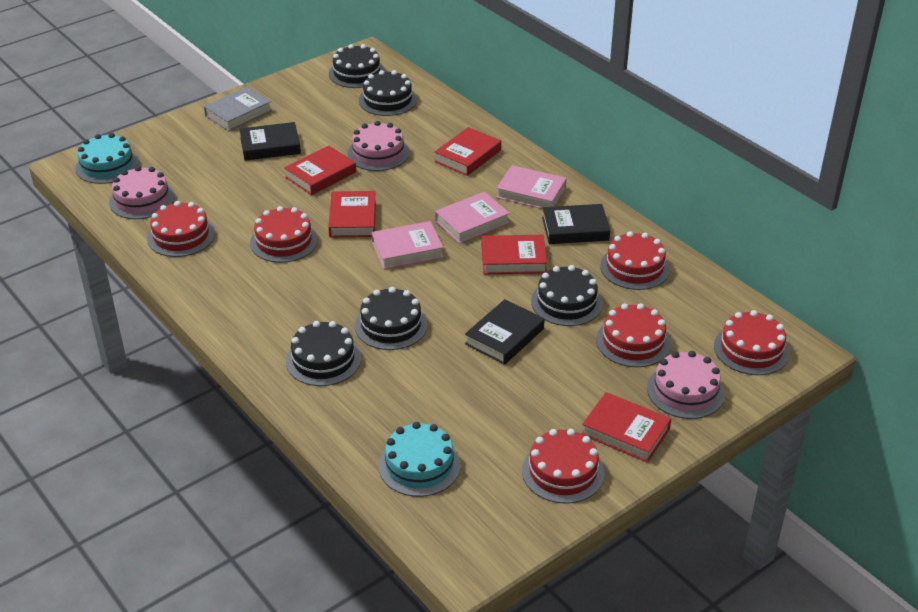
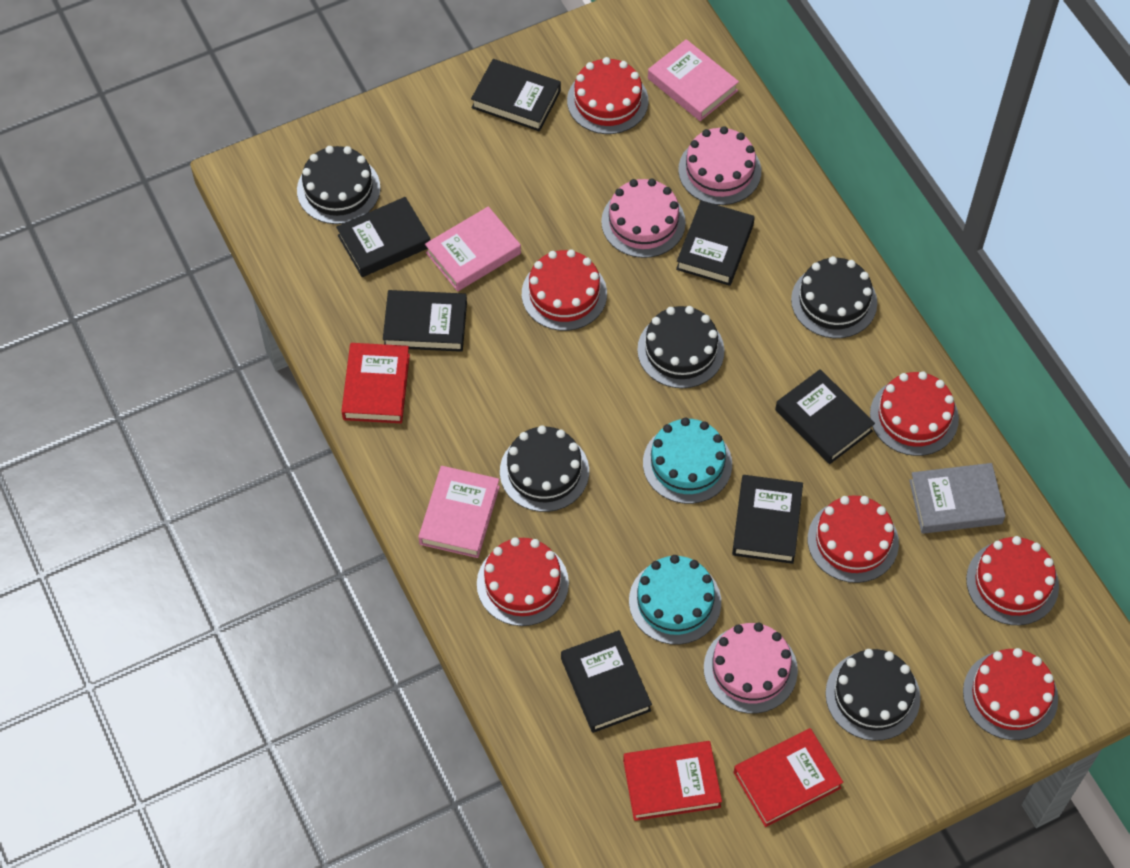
black book: 3 -> 7
red book: 5 -> 3
red cake: 6 -> 7

